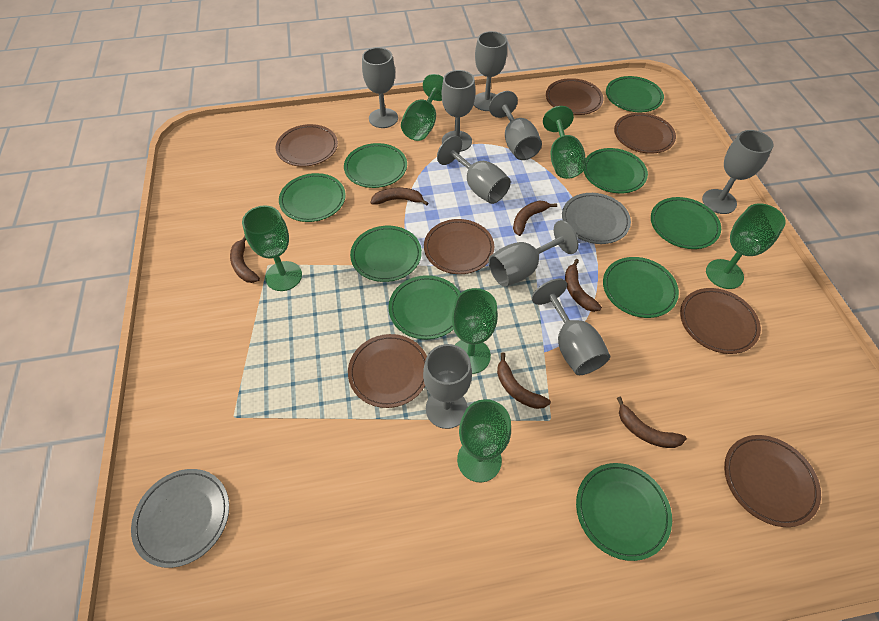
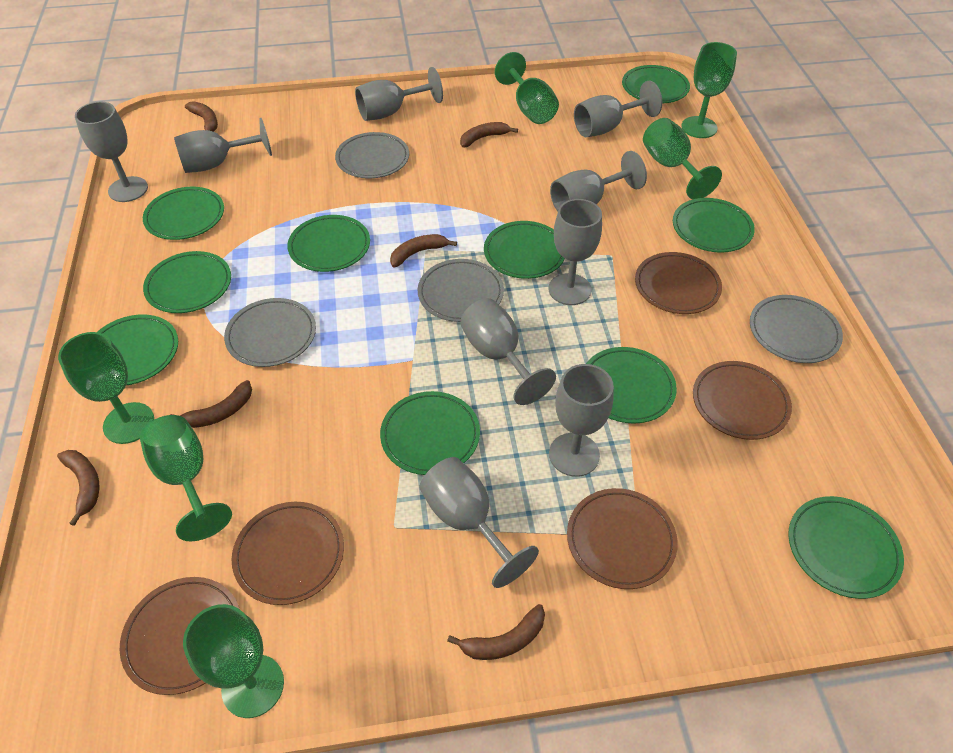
brown plate: 7 -> 5
green plate: 9 -> 10
grey plate: 2 -> 4

